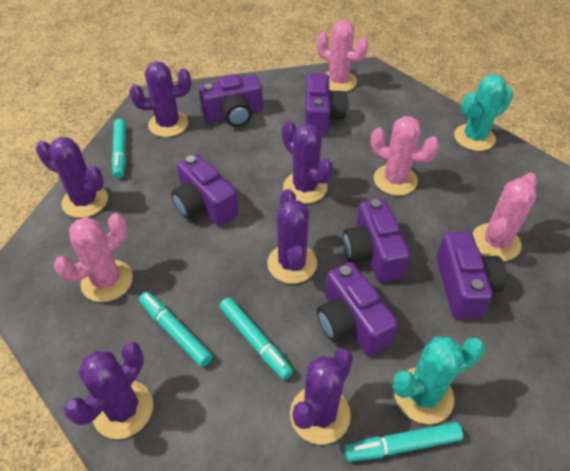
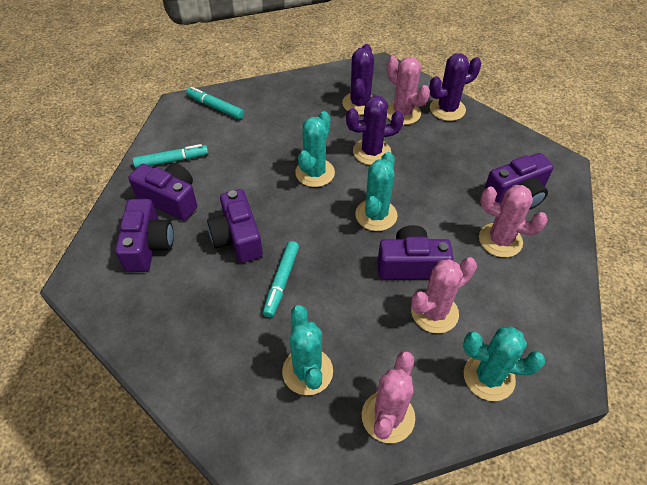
purple cactus: 6 -> 3
purple camera: 6 -> 5
turquoise cactus: 2 -> 4
turquoise marker: 4 -> 3

